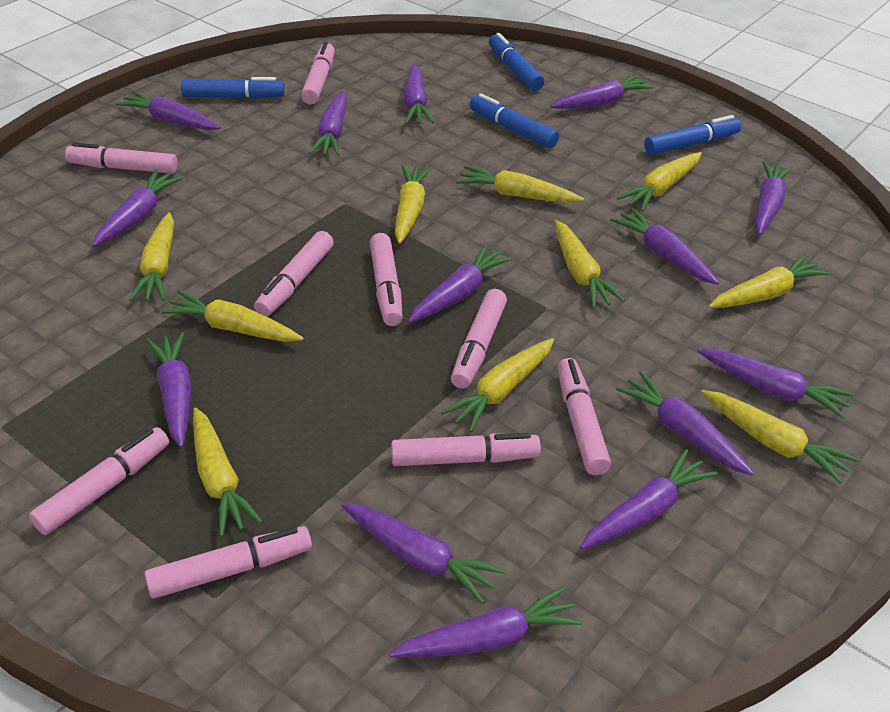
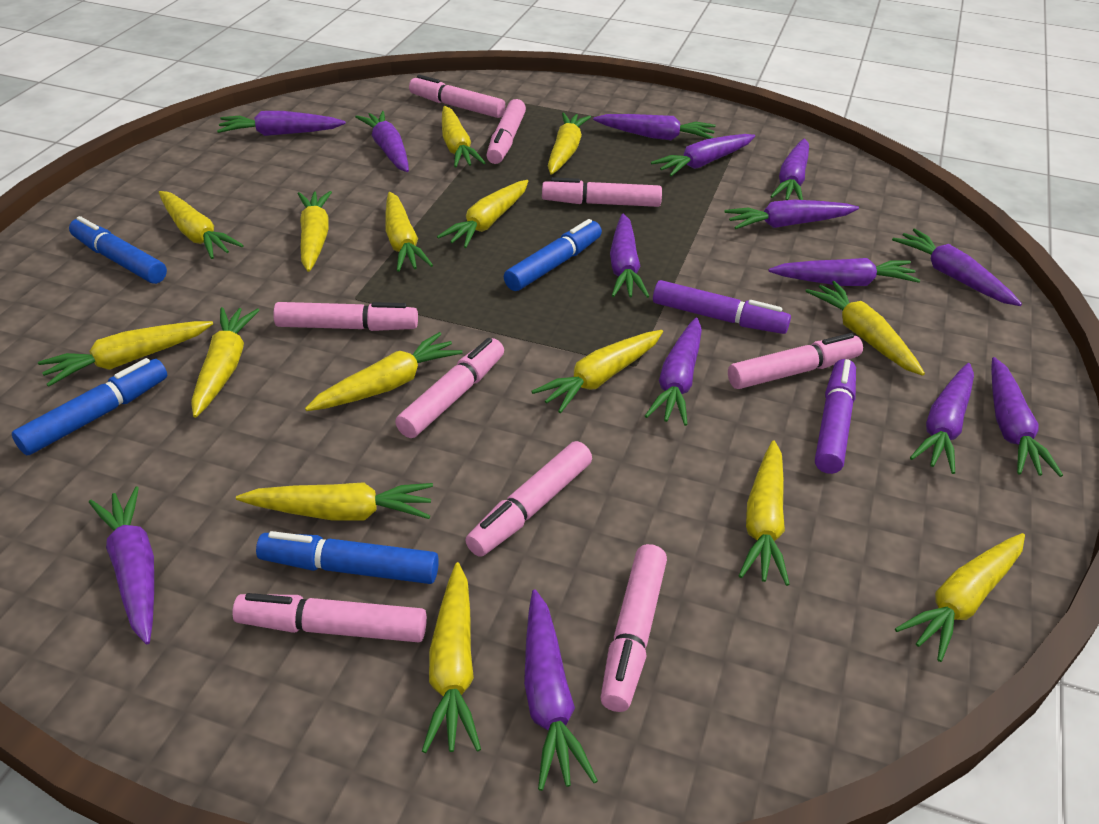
purple marker: 0 -> 2
yellow carrot: 10 -> 15

